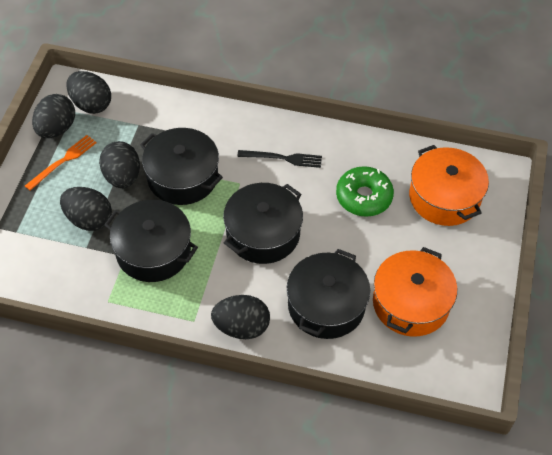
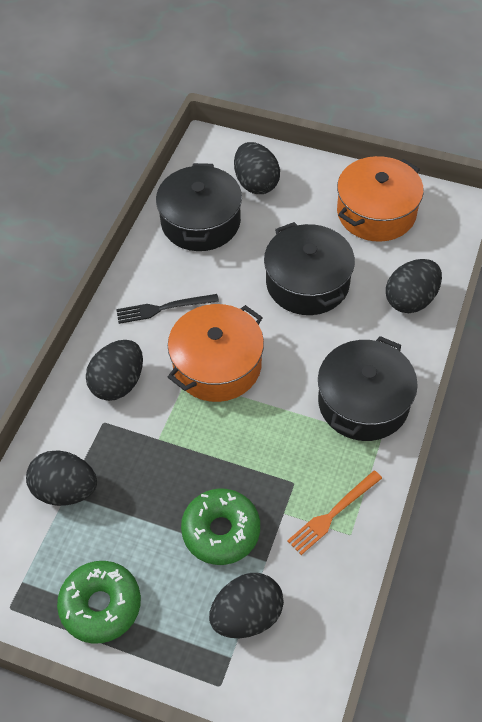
black pot: 4 -> 3
green donut: 1 -> 2

